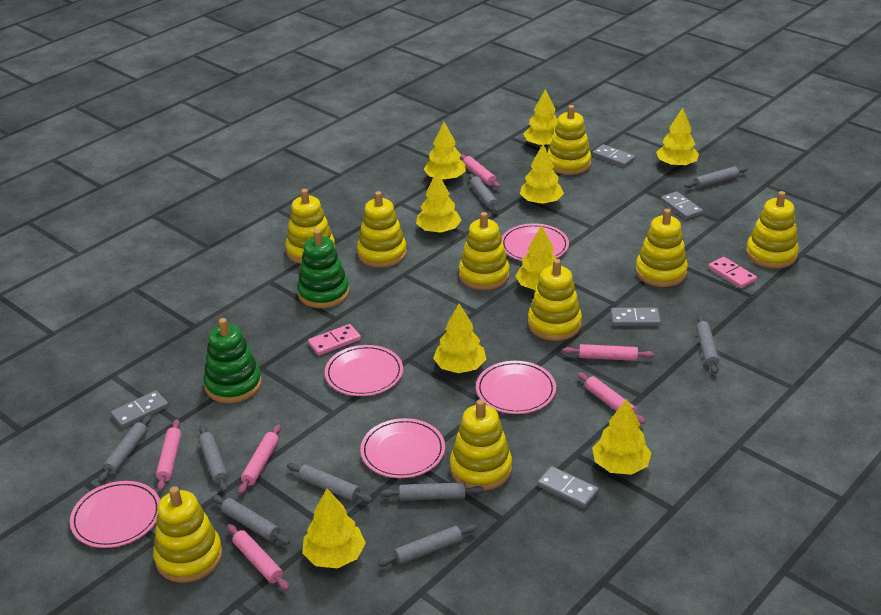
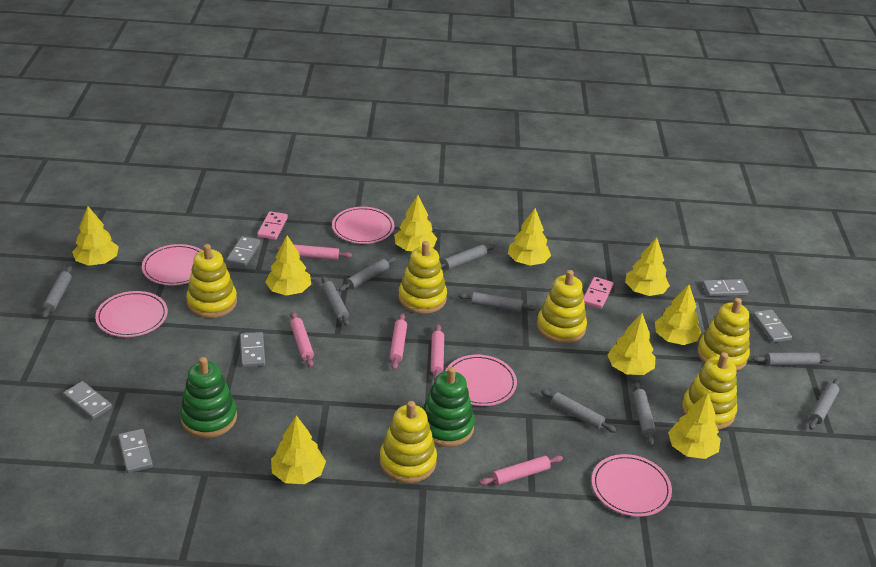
grey domino: 5 -> 6
pink rolling pin: 6 -> 5
yellow stacking toy: 9 -> 6

